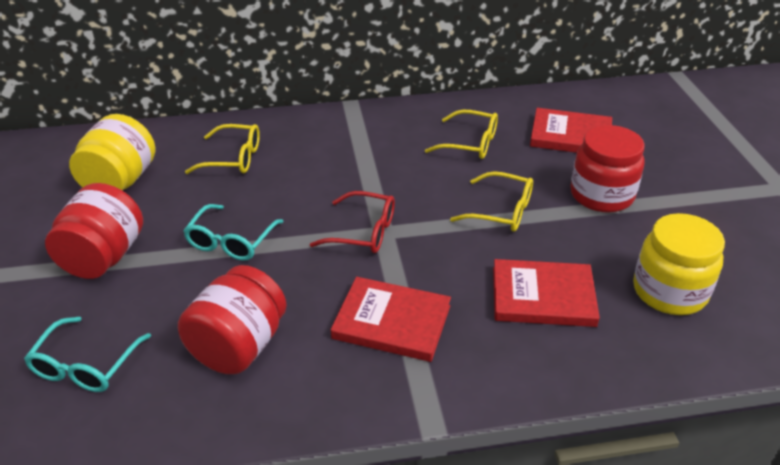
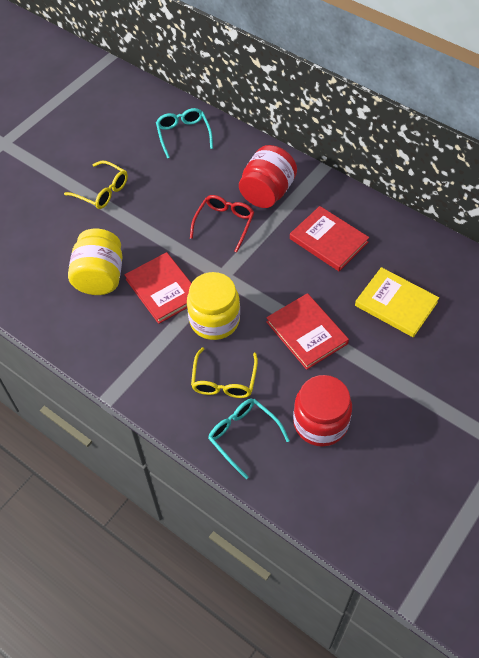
red jar: 3 -> 2
yellow book: 0 -> 1
yellow glasses: 3 -> 2

